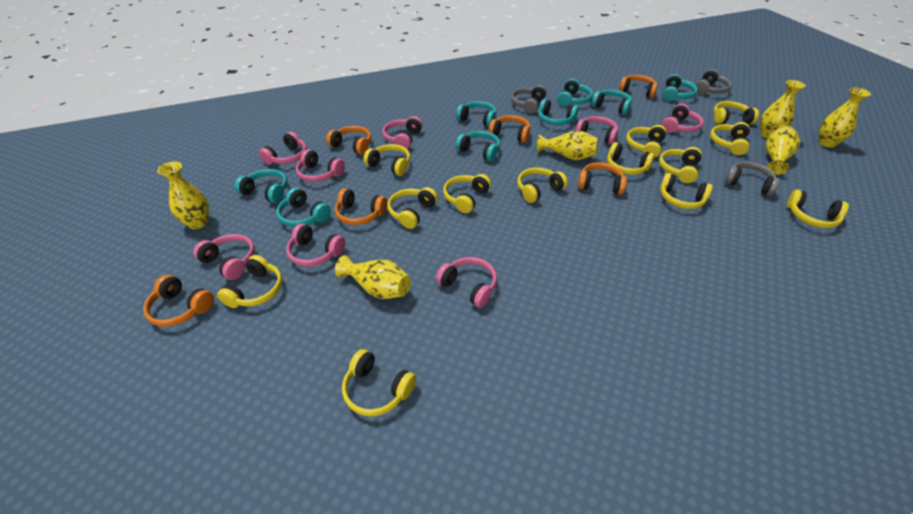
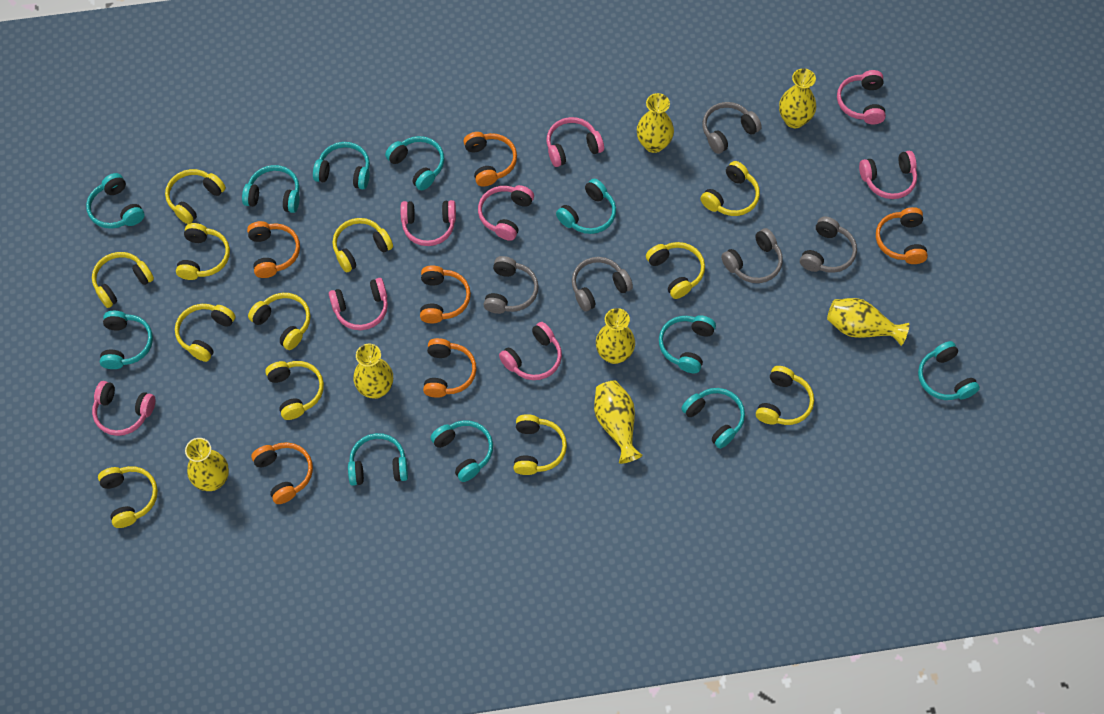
grey headphones: 3 -> 5
turquoise headphones: 8 -> 11
yellow headphones: 13 -> 12
yellow vase: 6 -> 7

